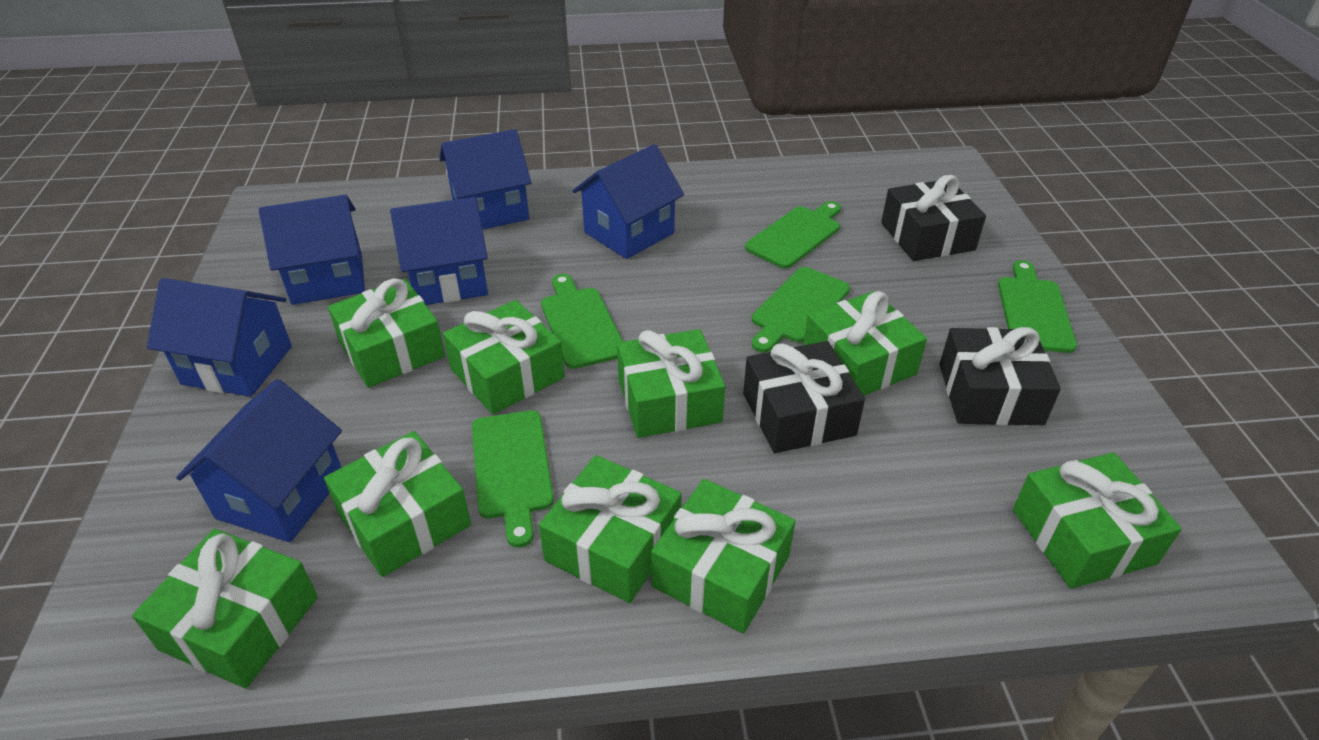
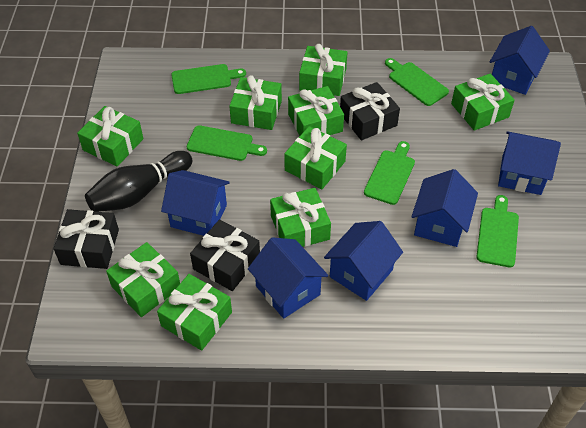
black bowling pin: 0 -> 1

